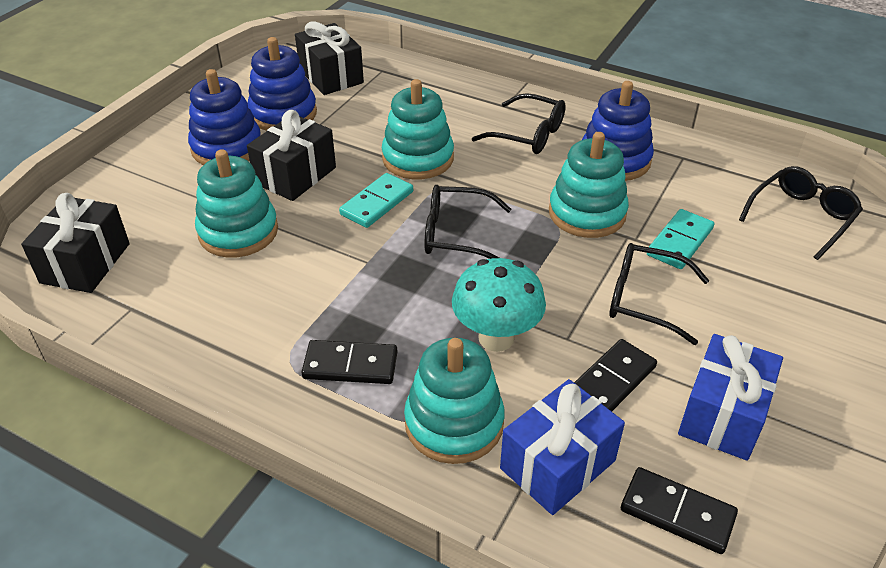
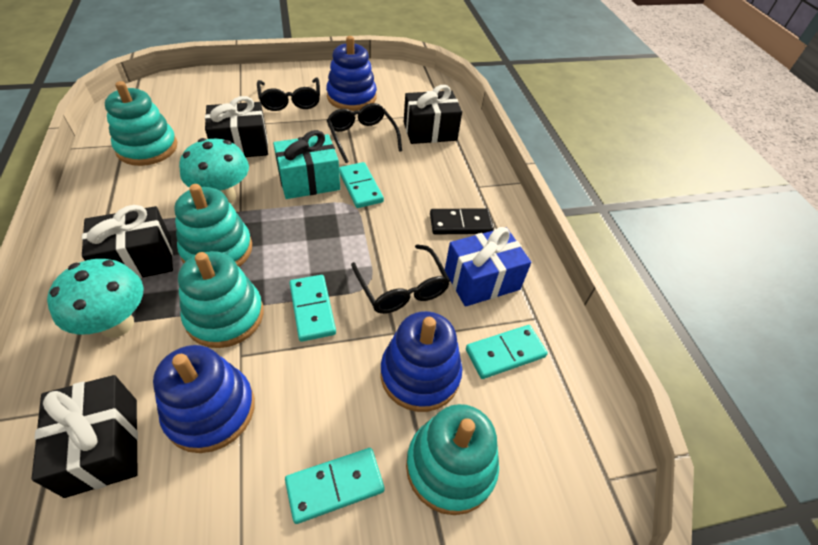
black domino: 3 -> 1
black gift: 3 -> 4
black glasses: 4 -> 3
blue gift: 2 -> 1
turquoise domino: 2 -> 4
turquoise gift: 0 -> 1
turquoise mushroom: 1 -> 2

